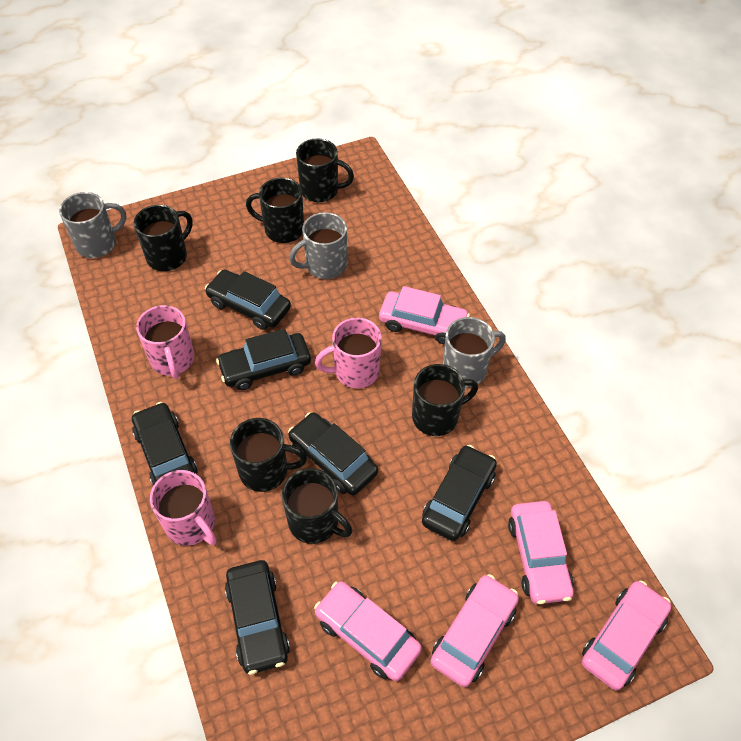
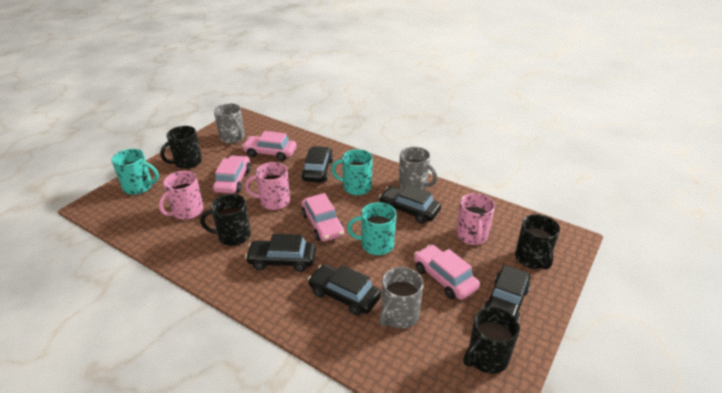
black car: 6 -> 5
black mug: 6 -> 4
pink car: 5 -> 4
turquoise mug: 0 -> 3

